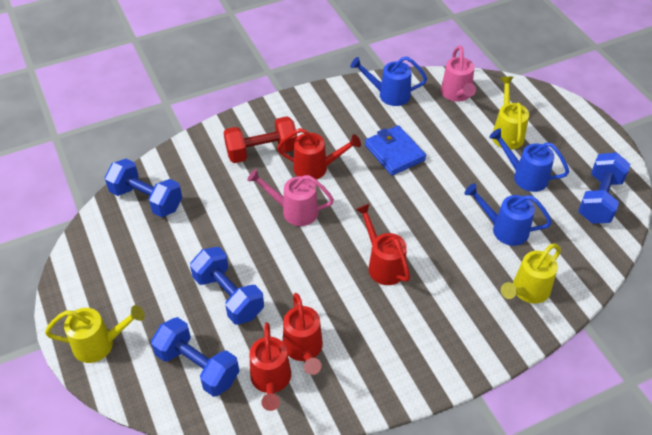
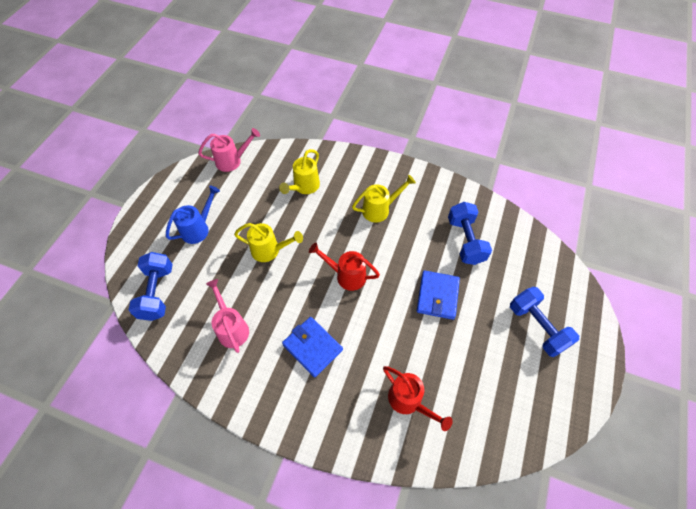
blue dumbbell: 4 -> 3
blue wallet: 1 -> 2
blue watering can: 3 -> 1
red dumbbell: 1 -> 0
red watering can: 4 -> 2

